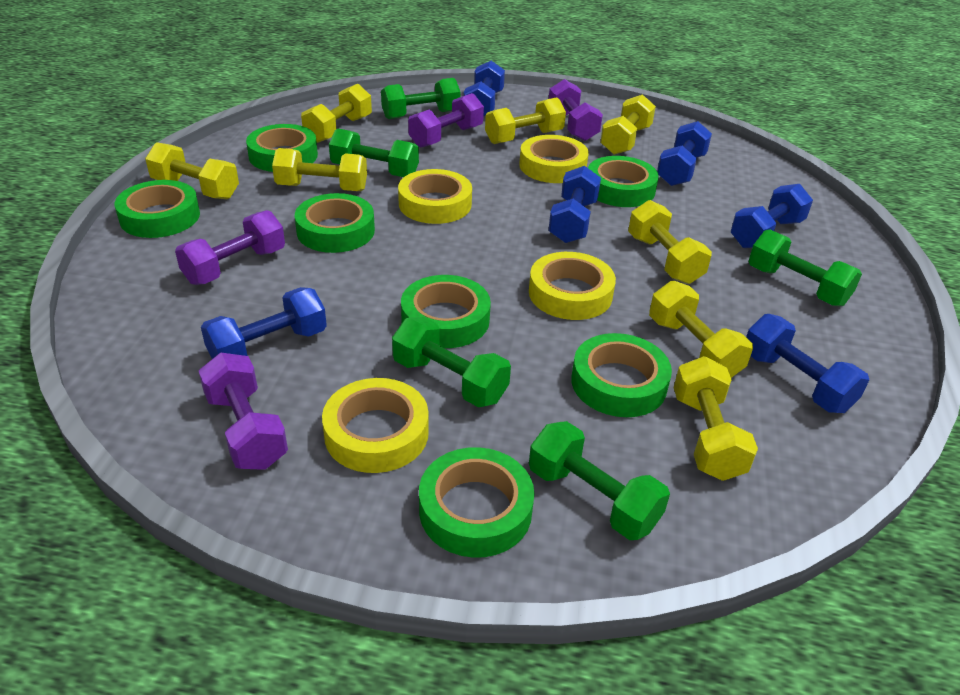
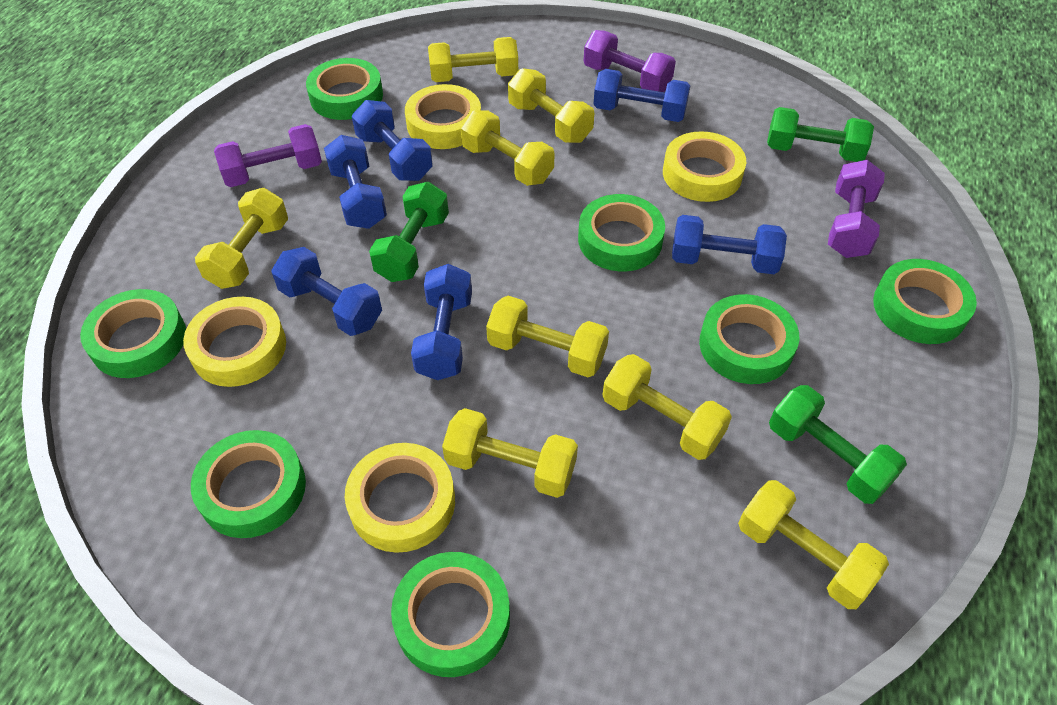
green dumbbell: 5 -> 3
purple dumbbell: 4 -> 3

